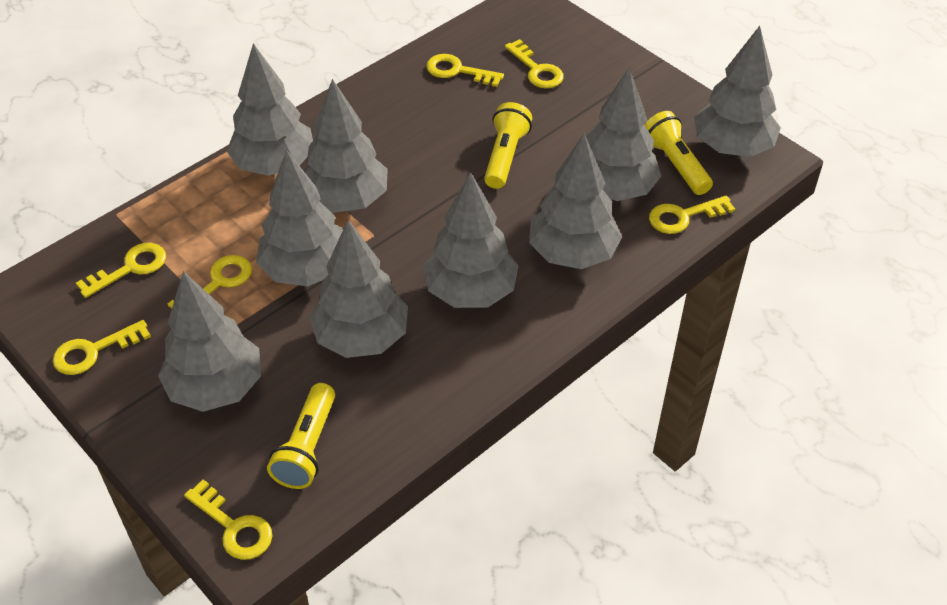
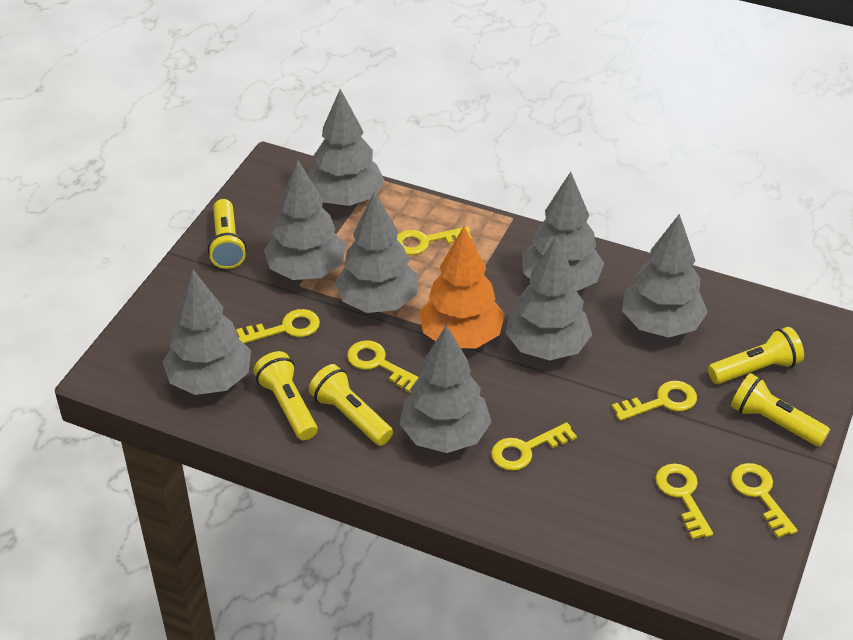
grey tree: 9 -> 8
orange tree: 0 -> 1
yellow flashlight: 3 -> 5

